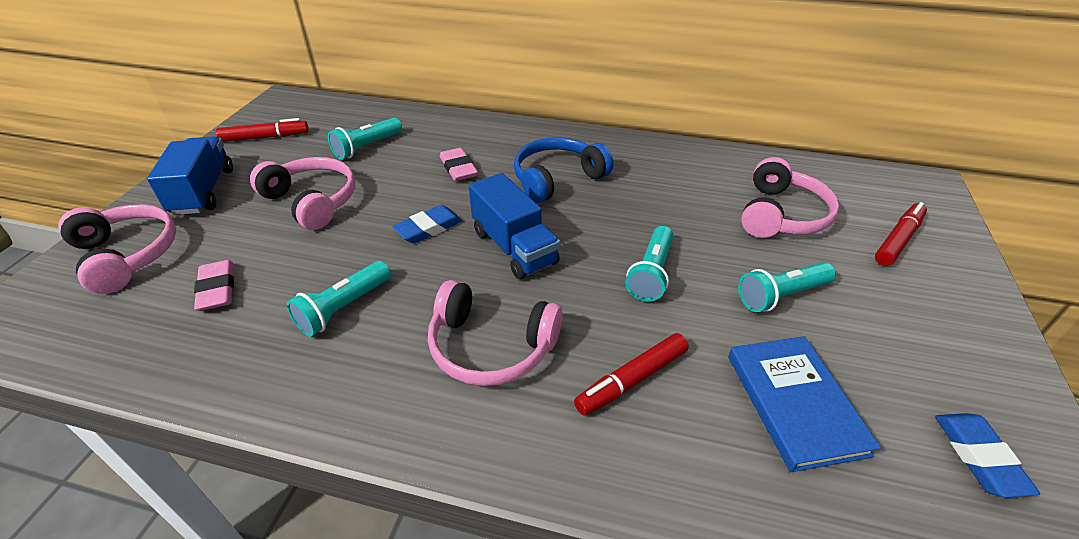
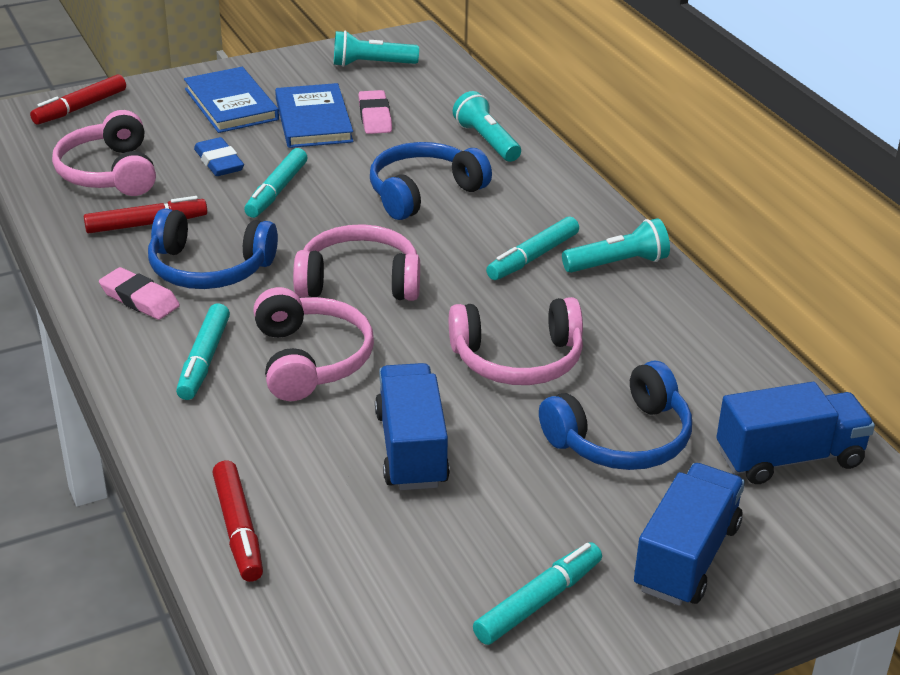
blue book: 1 -> 2
blue eraser: 2 -> 1
blue headphones: 1 -> 3
blue truck: 2 -> 3
turquoise flashlight: 4 -> 3
turquoise marker: 0 -> 4

